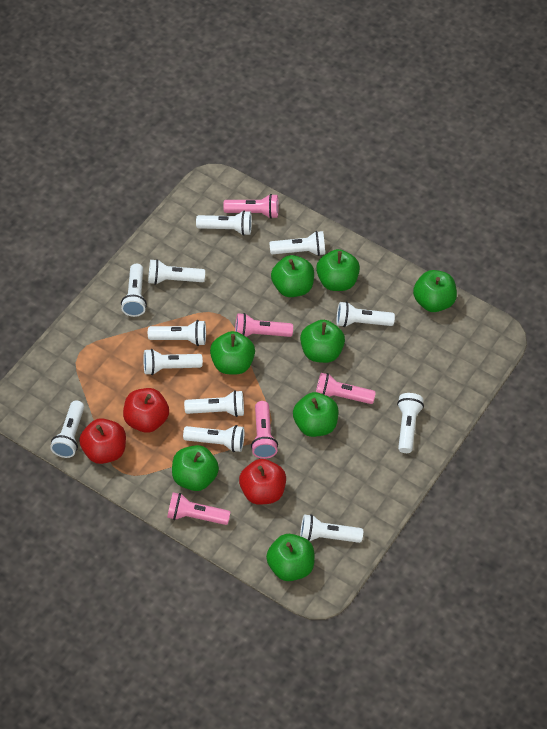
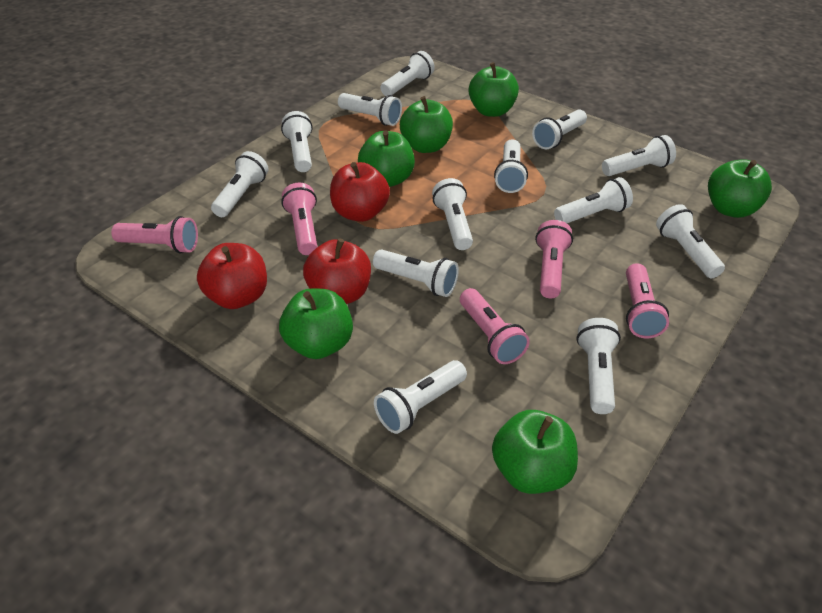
green apple: 8 -> 6
white flashlight: 12 -> 13

